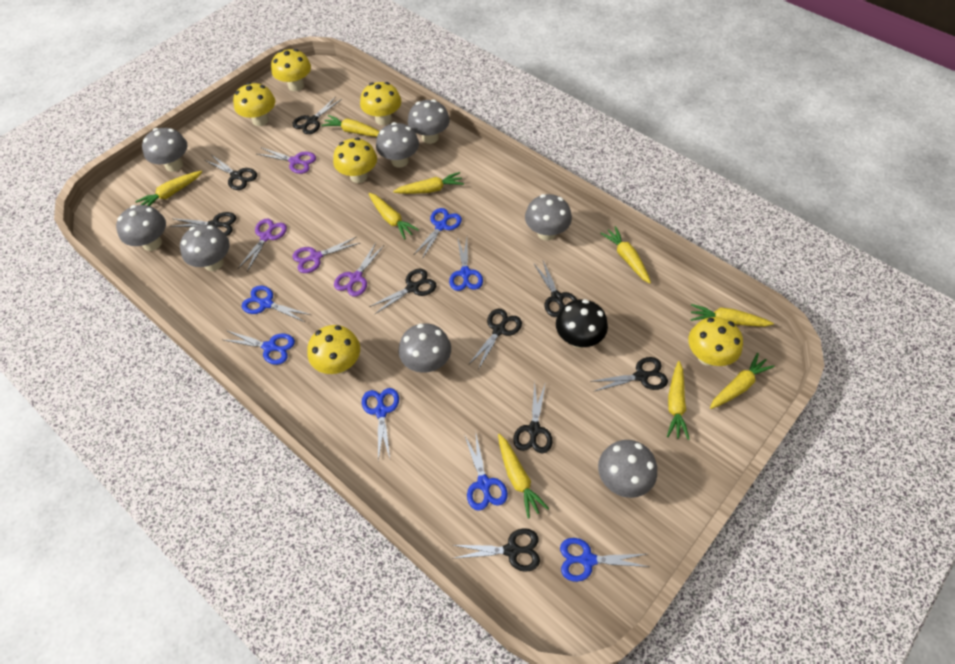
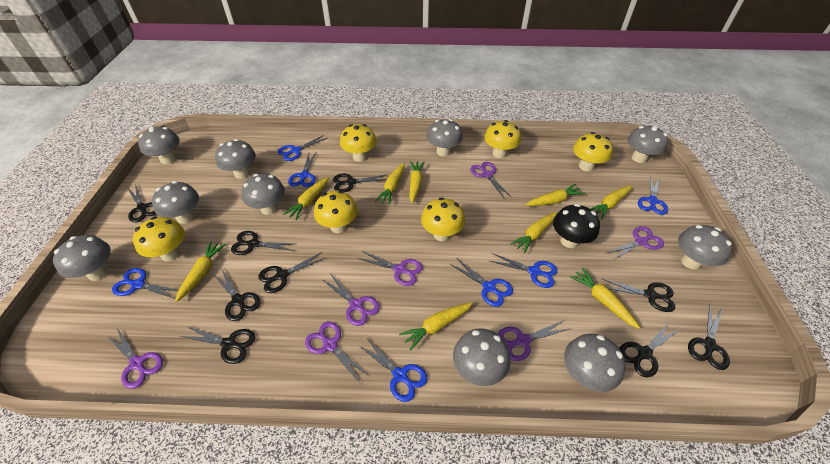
grey mushroom: 8 -> 10
purple scissors: 4 -> 7

